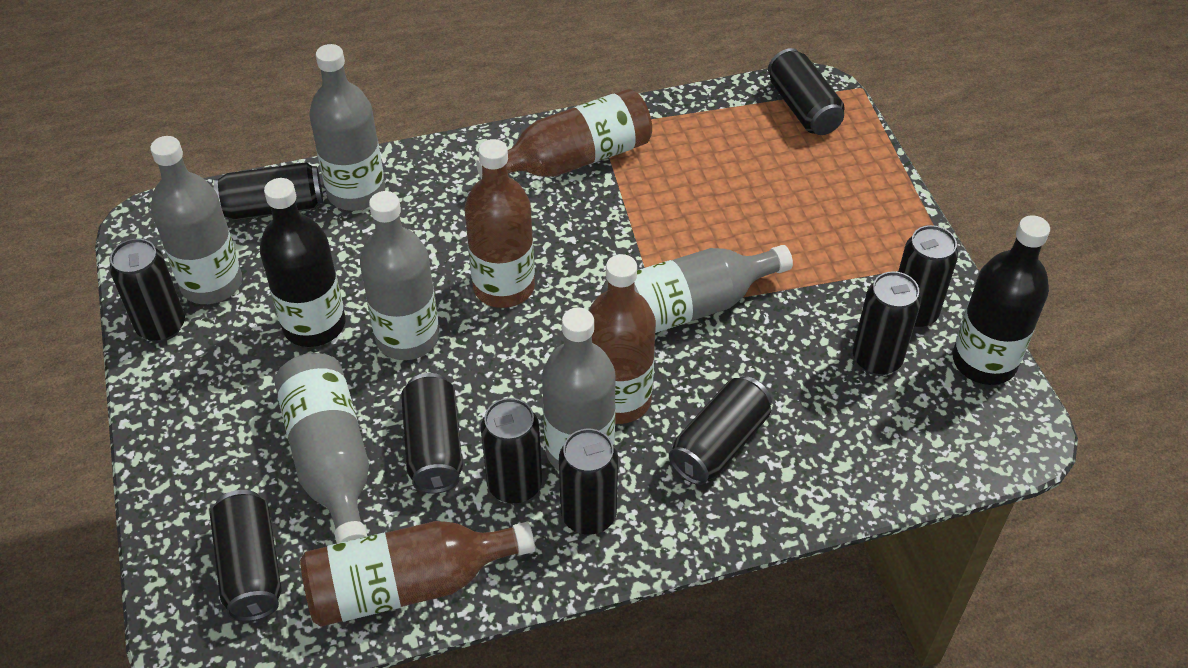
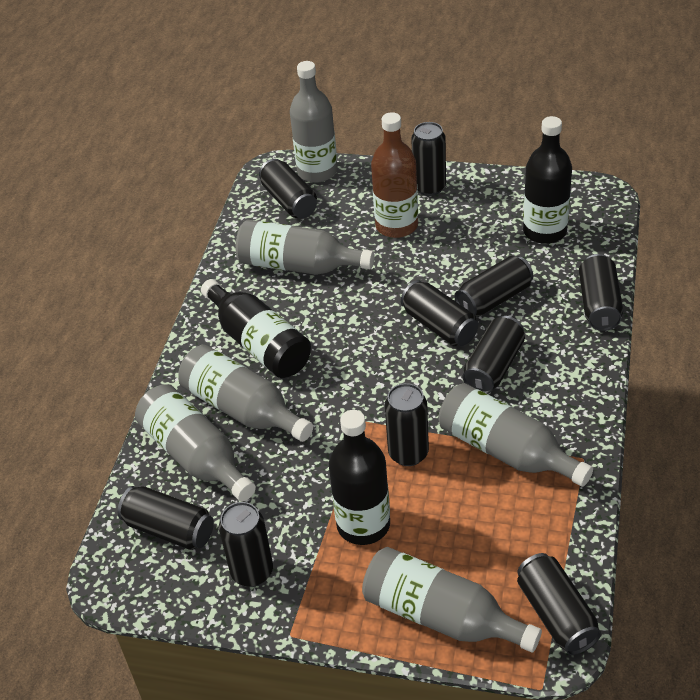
black bottle: 2 -> 3
brown bottle: 4 -> 1

